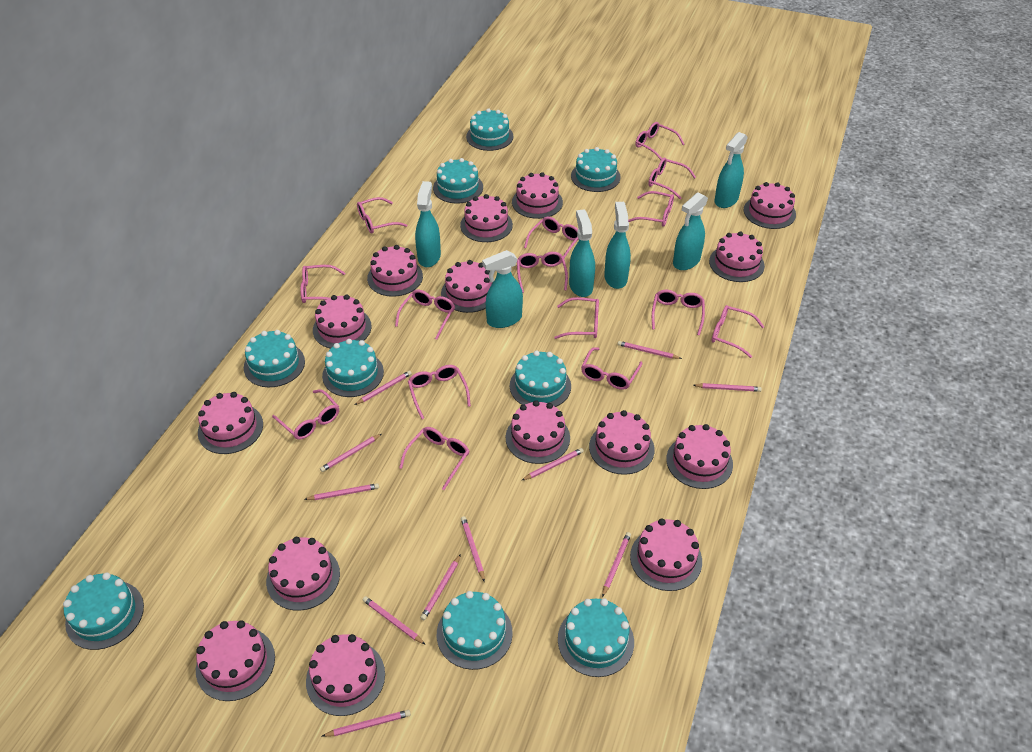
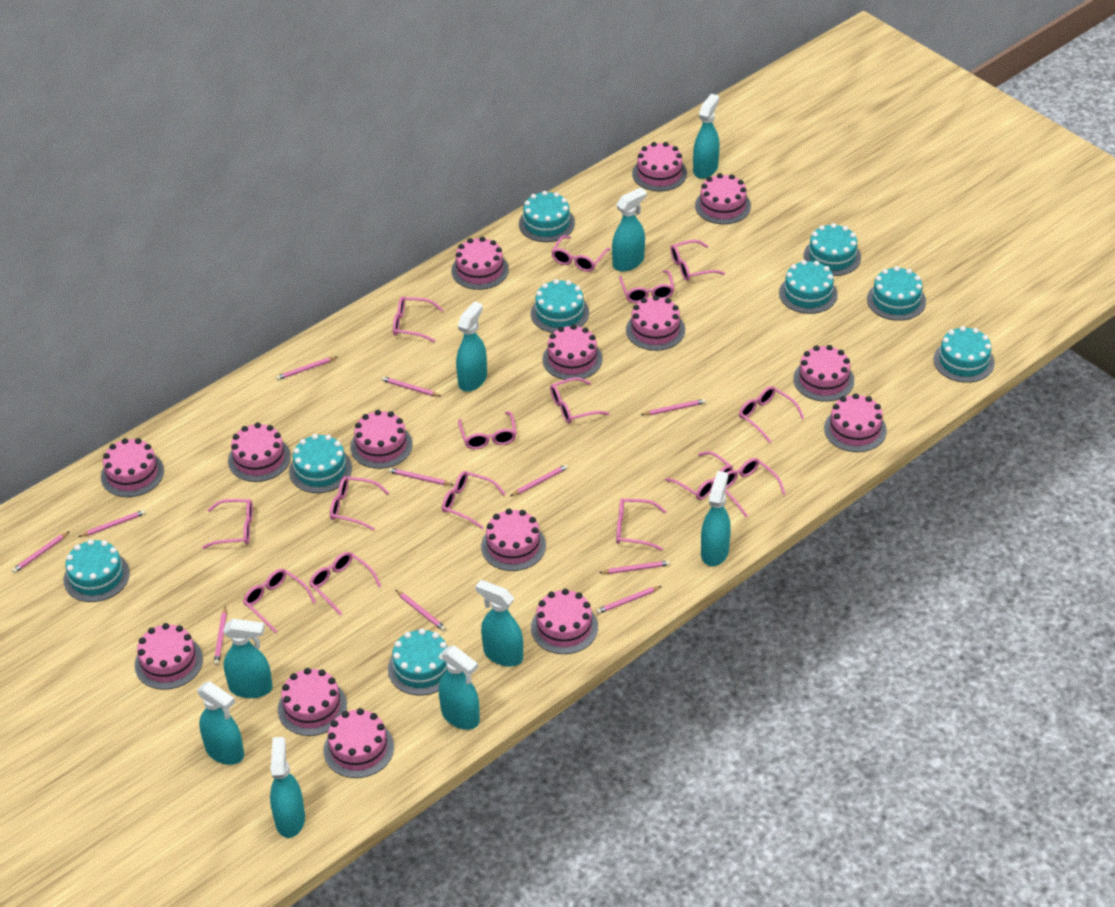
turquoise spray bottle: 6 -> 9

